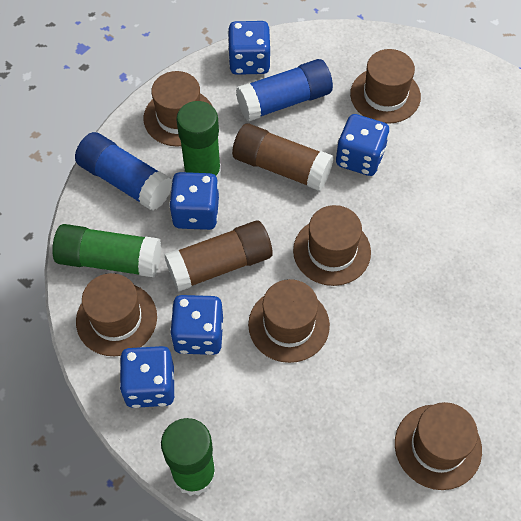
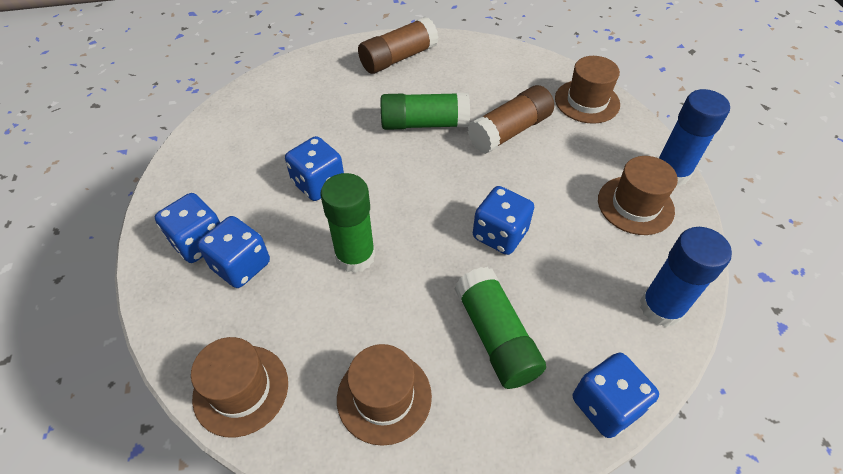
brown hat: 6 -> 4

